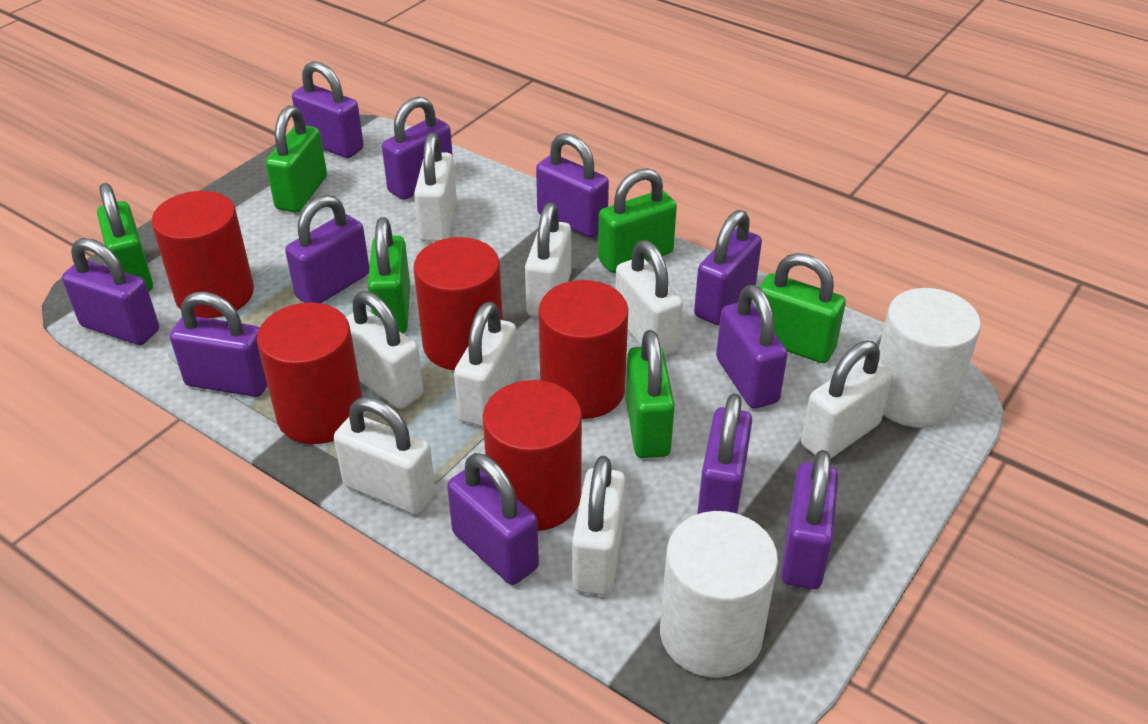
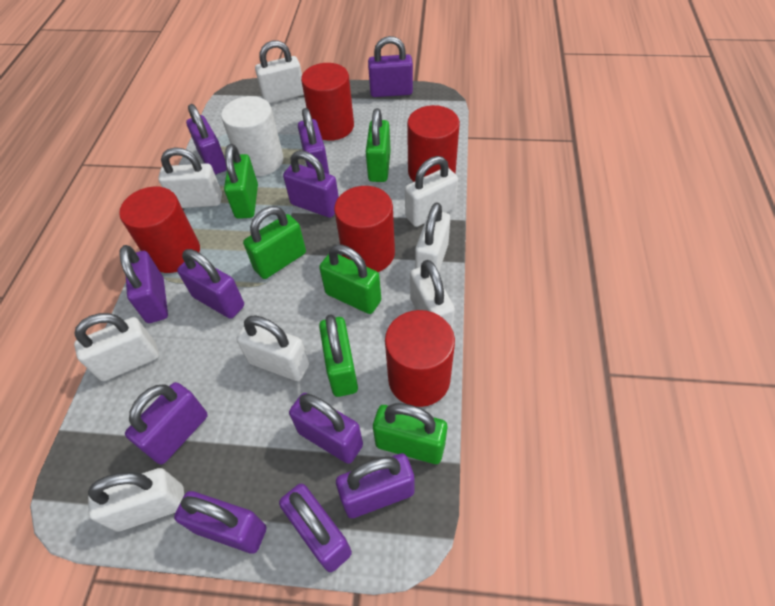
white cylinder: 2 -> 1

